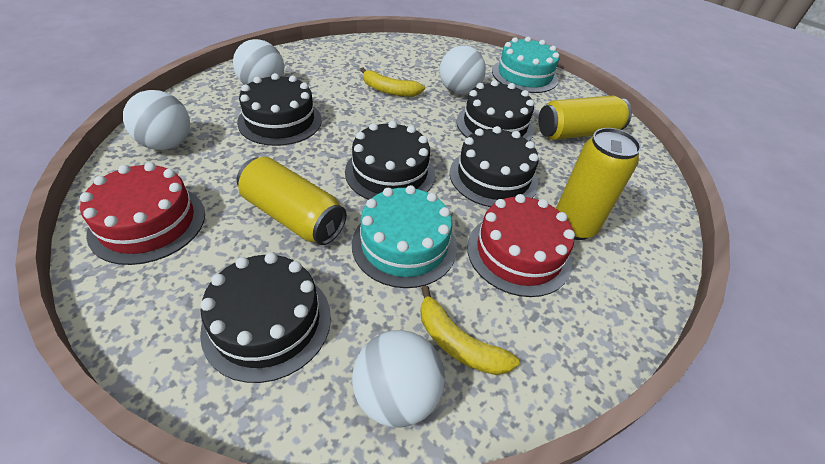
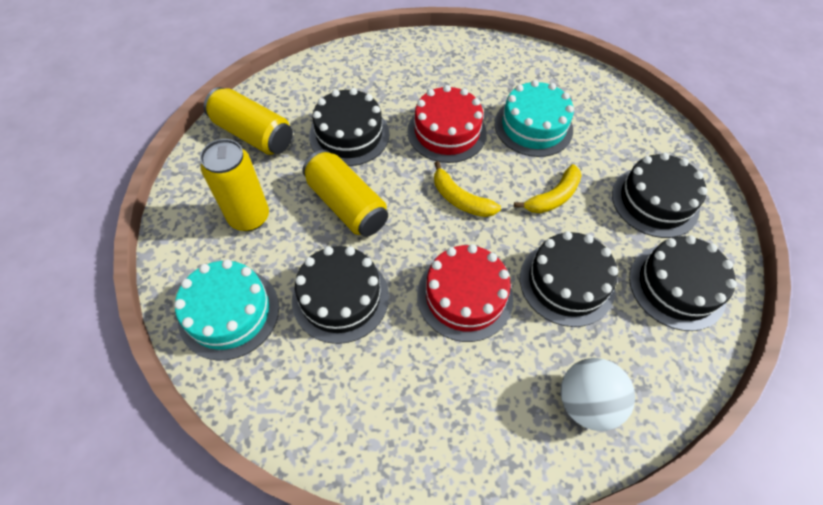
white ball: 4 -> 1

